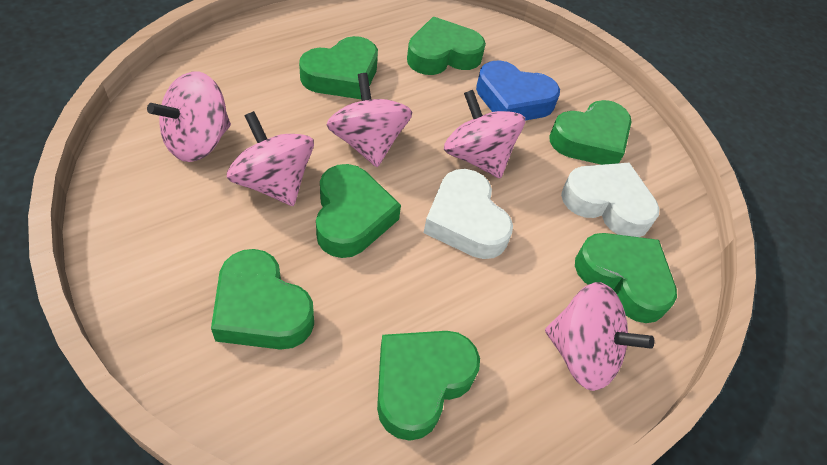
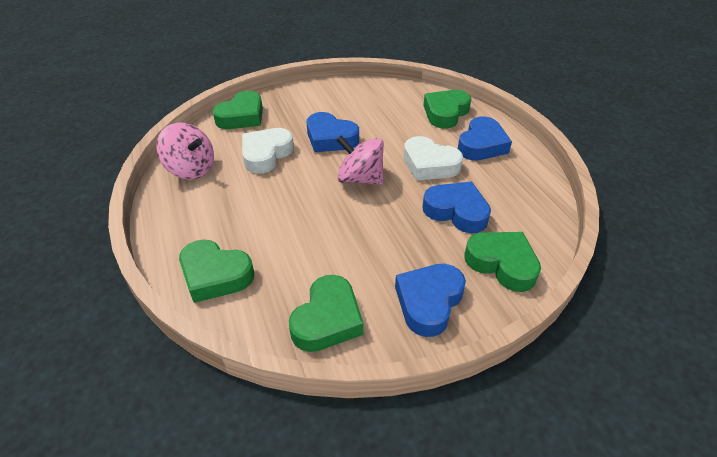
blue heart: 1 -> 4
green heart: 7 -> 5
pink spinning top: 5 -> 2

